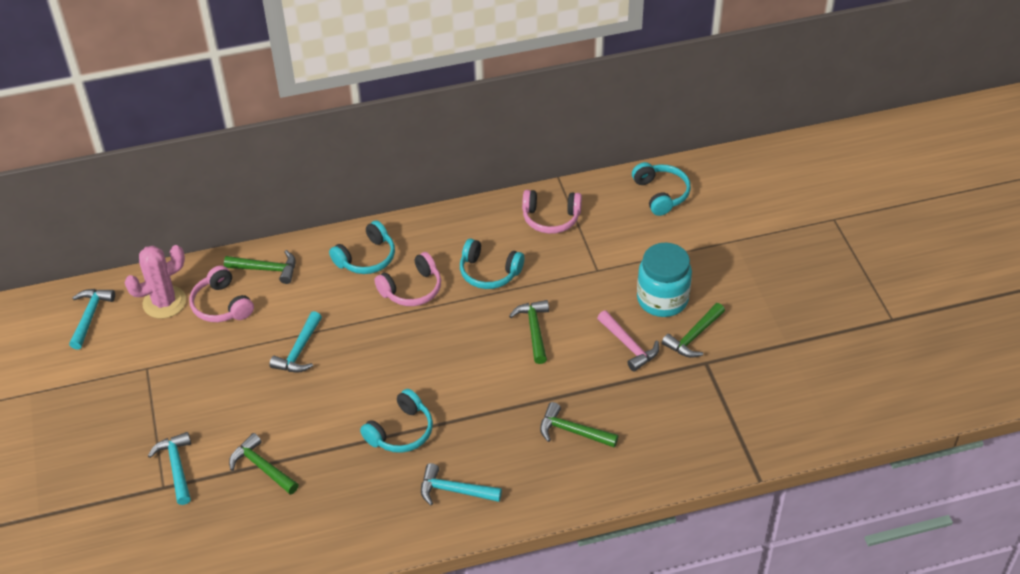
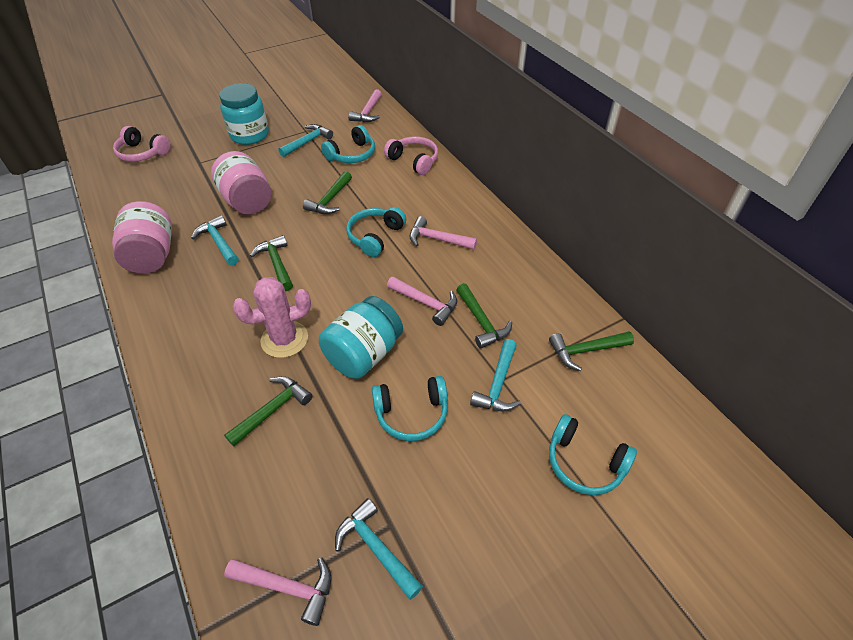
pink hammer: 1 -> 4
pink headphones: 3 -> 2
pink jar: 0 -> 2
turquoise jar: 1 -> 2

